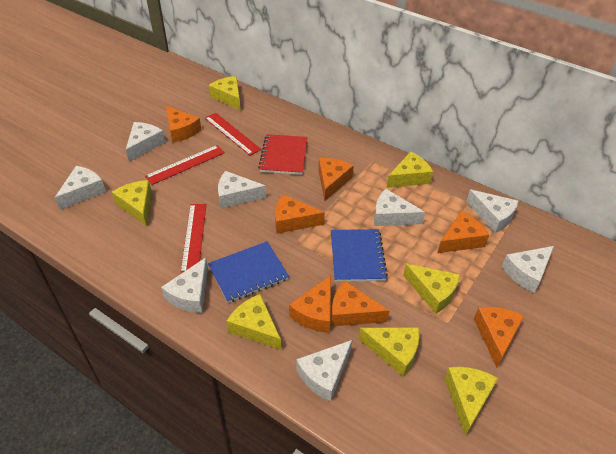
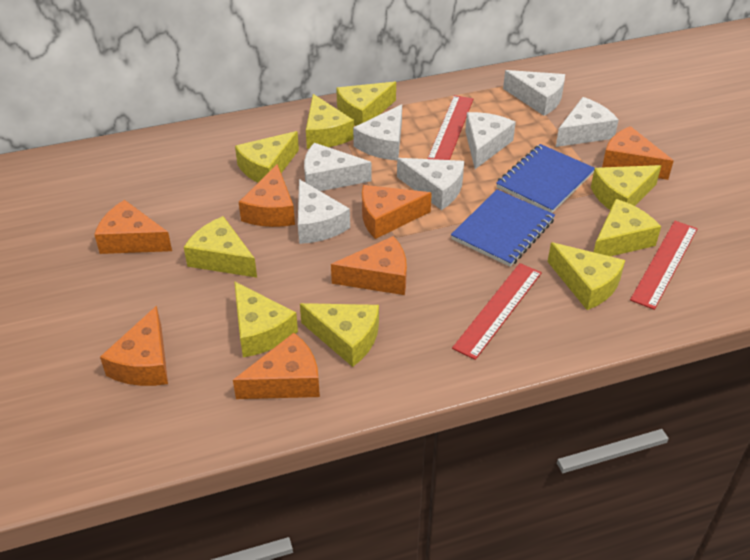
red notebook: 1 -> 0
white cheese: 8 -> 7
yellow cheese: 7 -> 9

